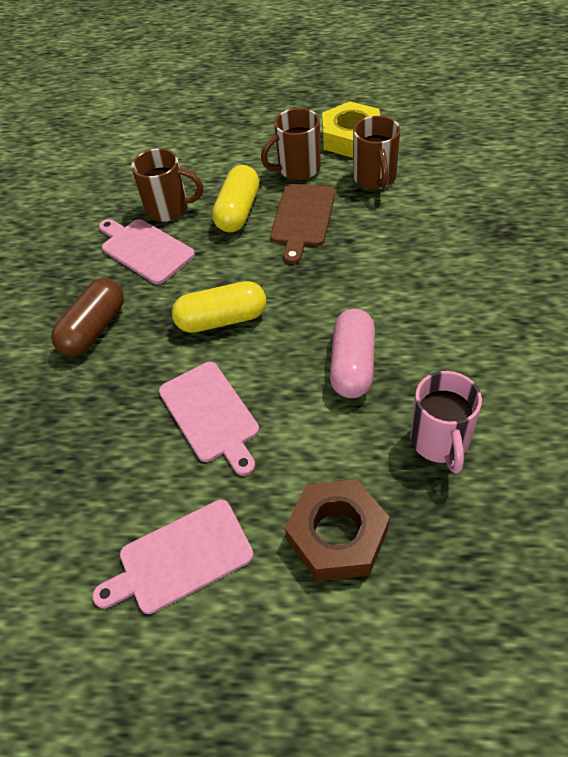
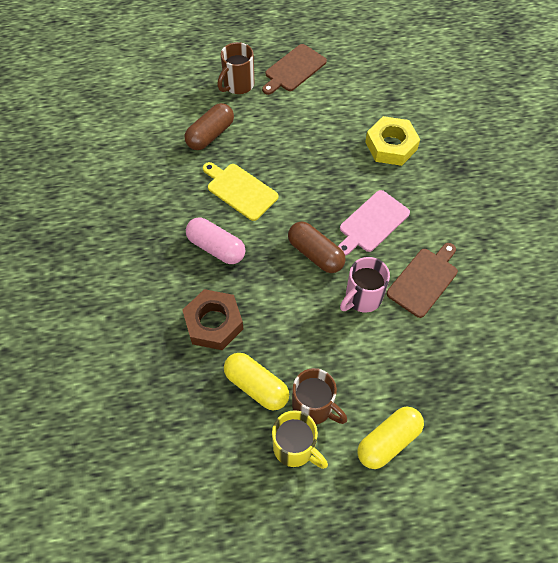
brown capsule: 1 -> 2
brown cutting board: 1 -> 2
brown mug: 3 -> 2
pink cutting board: 3 -> 1
yellow cutting board: 0 -> 1
yellow mug: 0 -> 1

